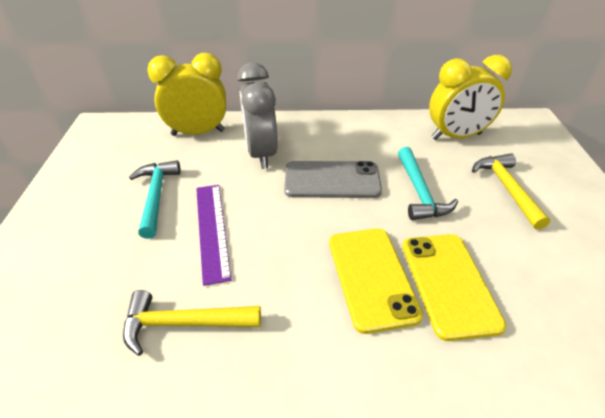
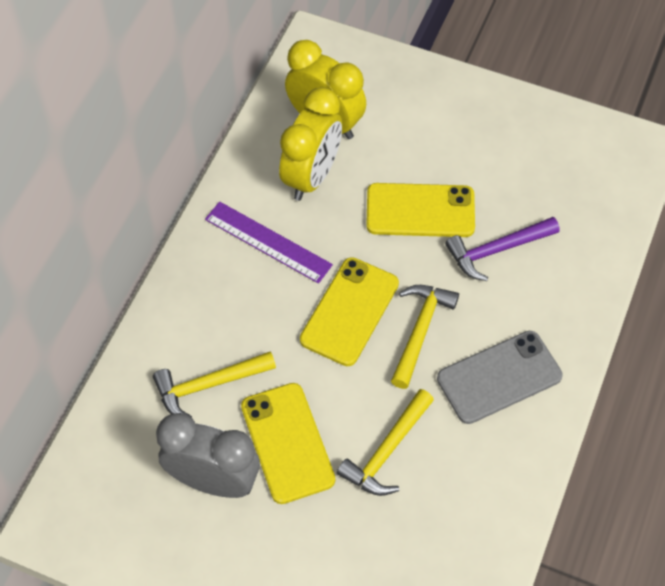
purple hammer: 0 -> 1
turquoise hammer: 2 -> 0
yellow hammer: 2 -> 3
yellow phone: 2 -> 3

